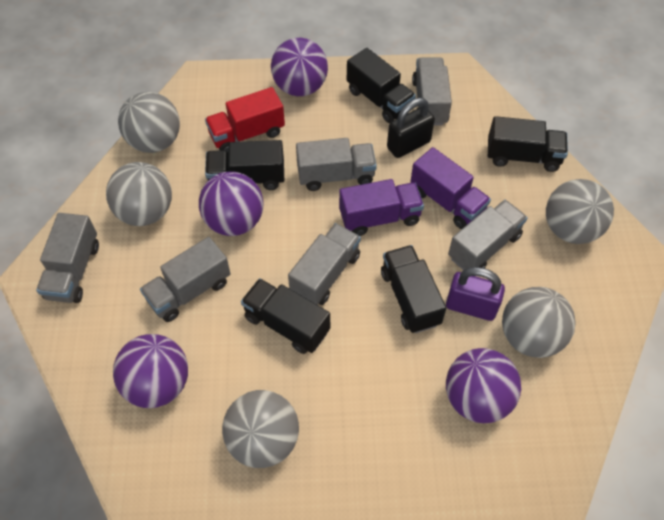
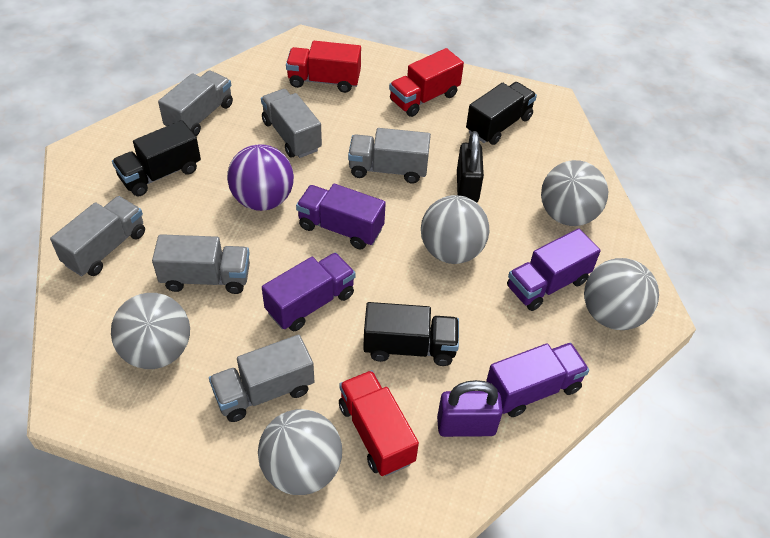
black truck: 5 -> 3
purple ball: 4 -> 1
purple truck: 2 -> 4
red truck: 1 -> 3

